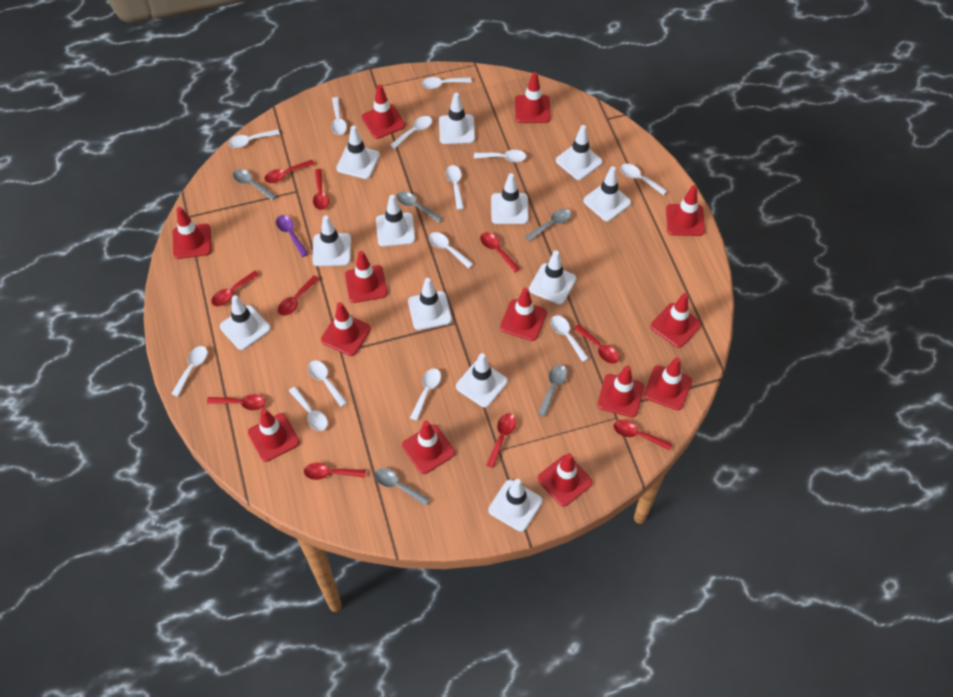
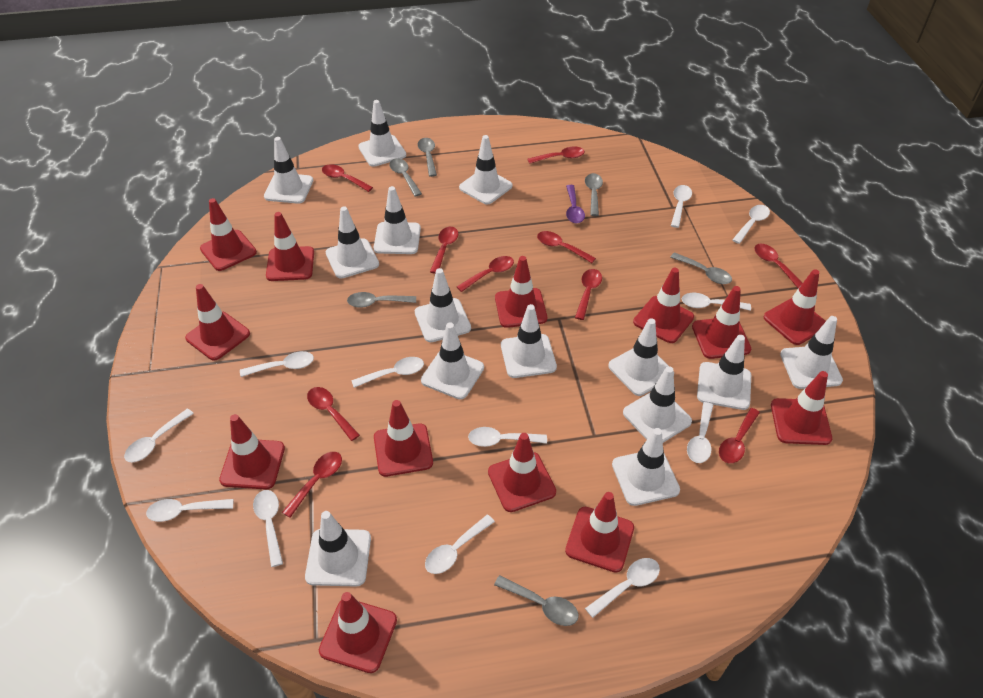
grey spoon: 5 -> 6
white spoon: 13 -> 12
white traffic cone: 12 -> 14

